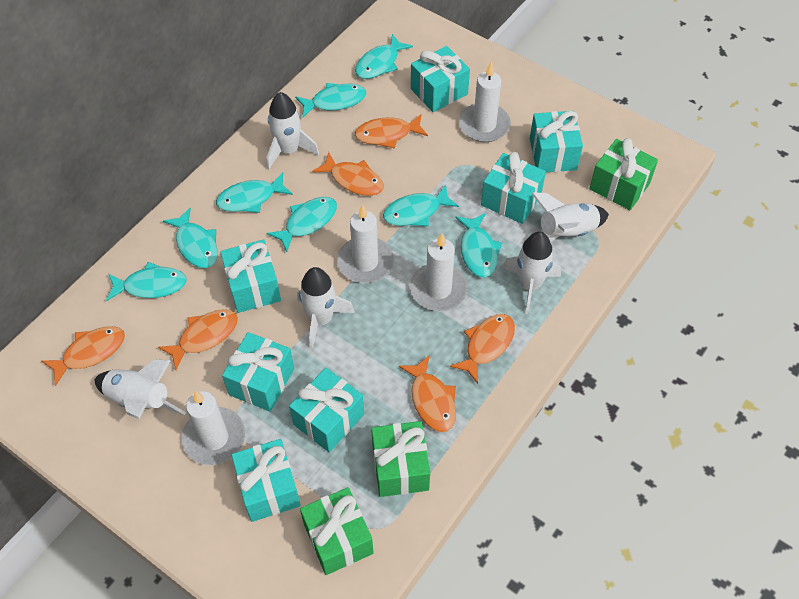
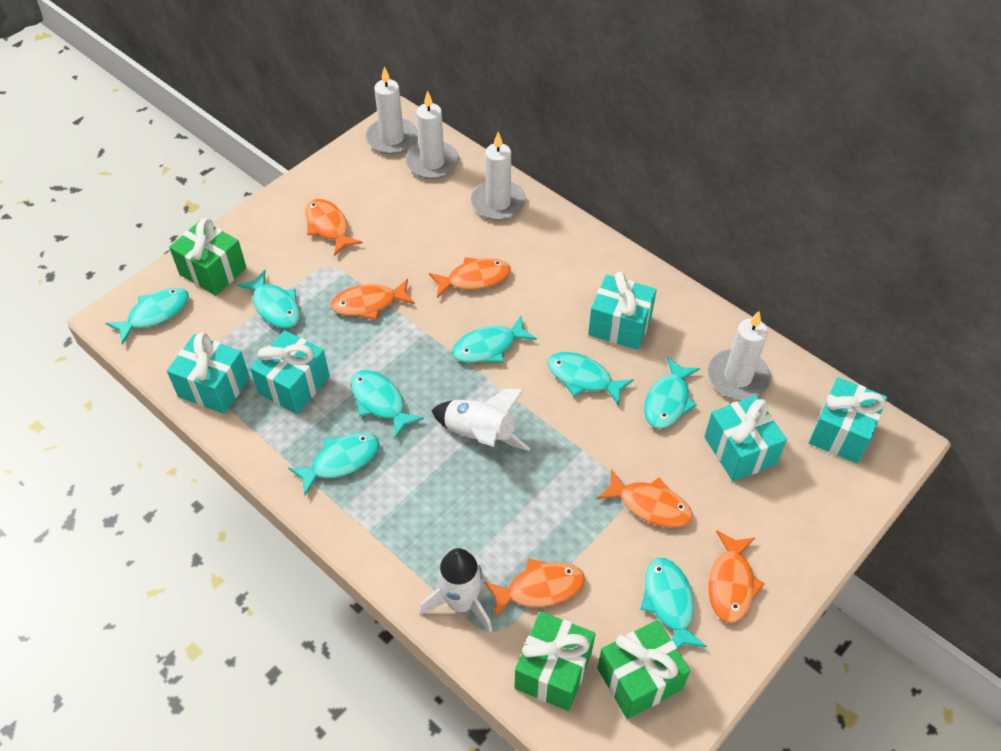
turquoise gift: 7 -> 5
white rocket: 5 -> 2

